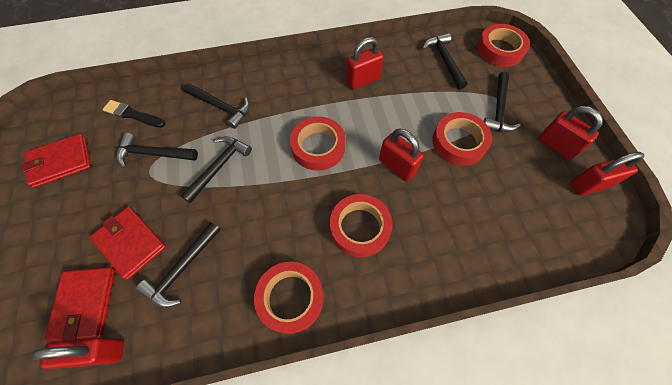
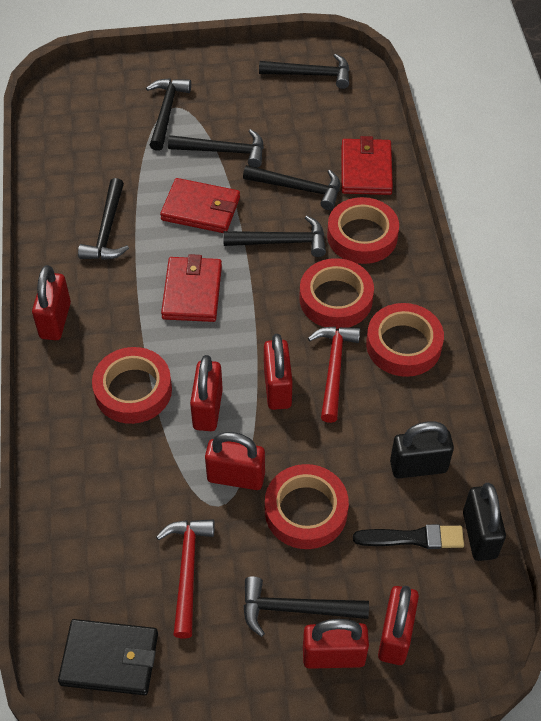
black hammer: 6 -> 7
black padlock: 0 -> 2
black wallet: 0 -> 1
red hammer: 0 -> 2
red padlock: 5 -> 6

